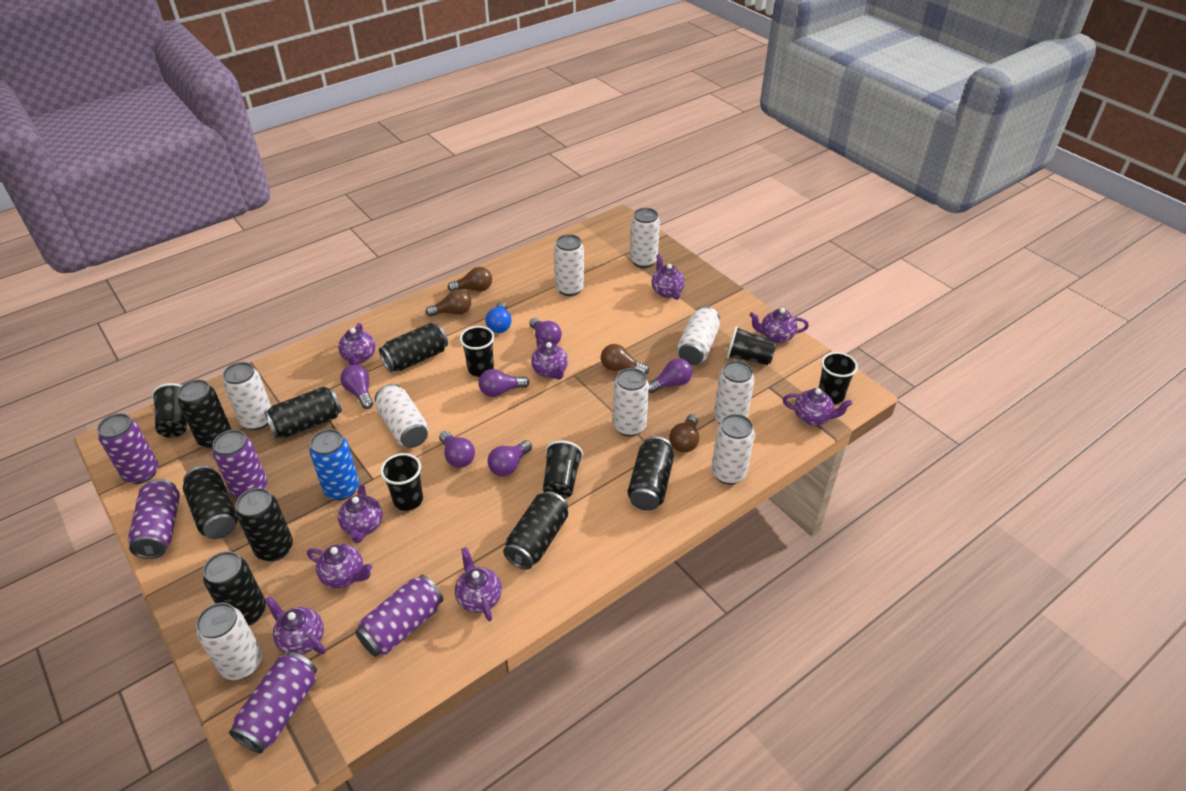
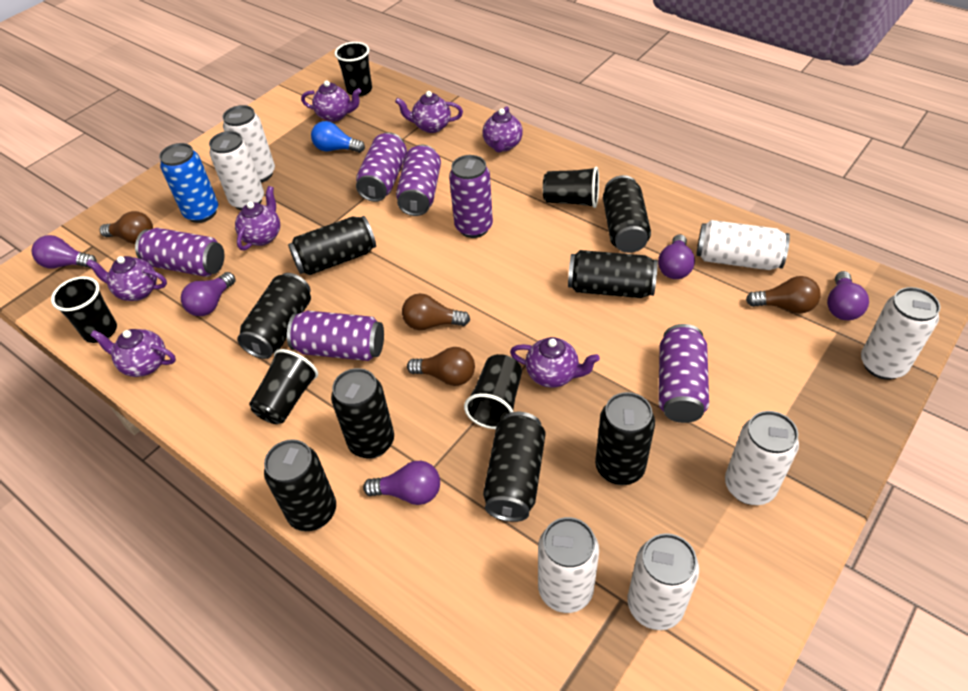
black cup: 6 -> 5
purple can: 5 -> 6
purple light bulb: 6 -> 5
purple teapot: 9 -> 7
white can: 9 -> 7

